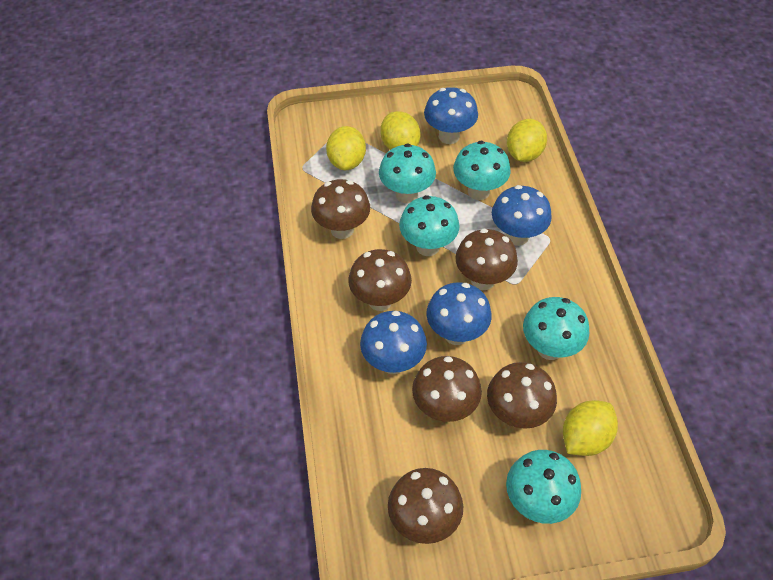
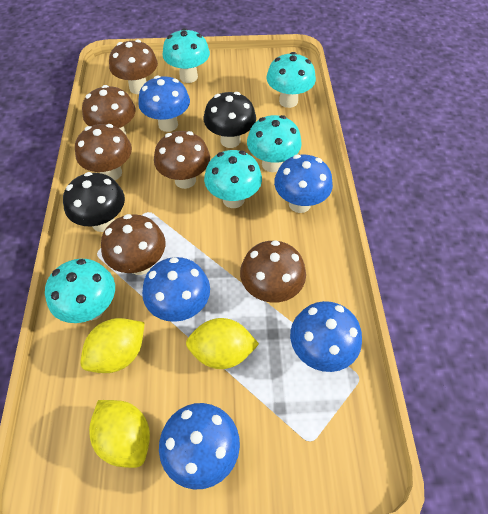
black mushroom: 0 -> 2
blue mushroom: 4 -> 5
yellow lemon: 4 -> 3

